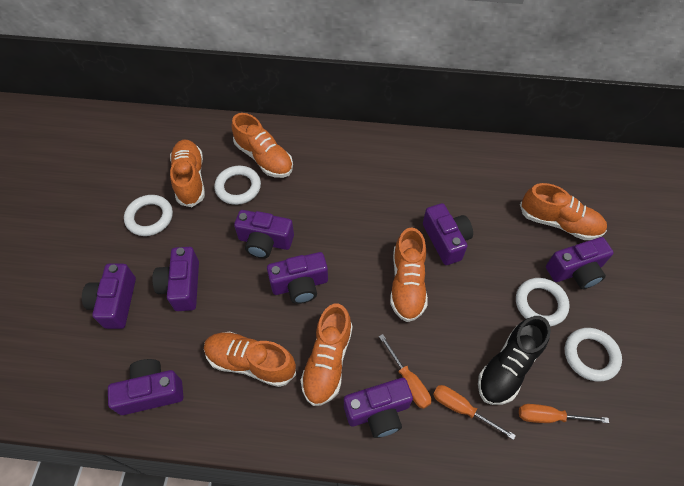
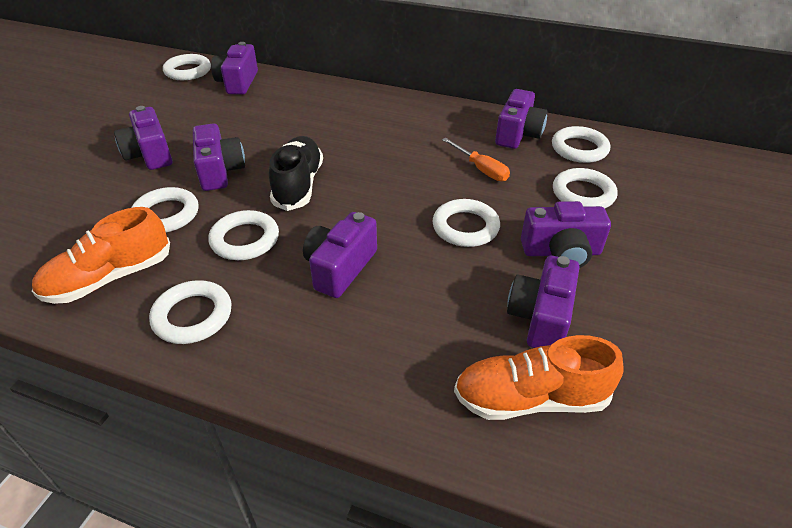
orange screwdriver: 3 -> 1
orange shoe: 6 -> 2
purple camera: 8 -> 7
white ring: 4 -> 7

